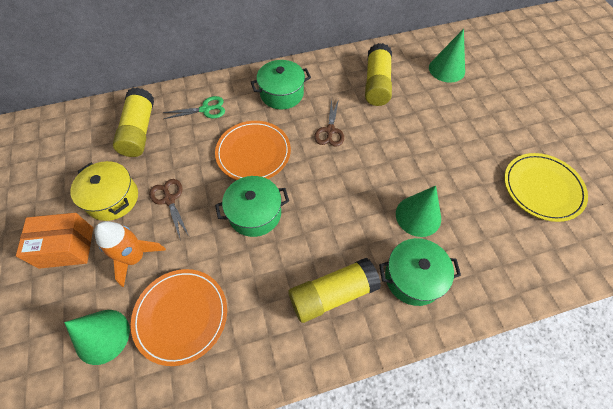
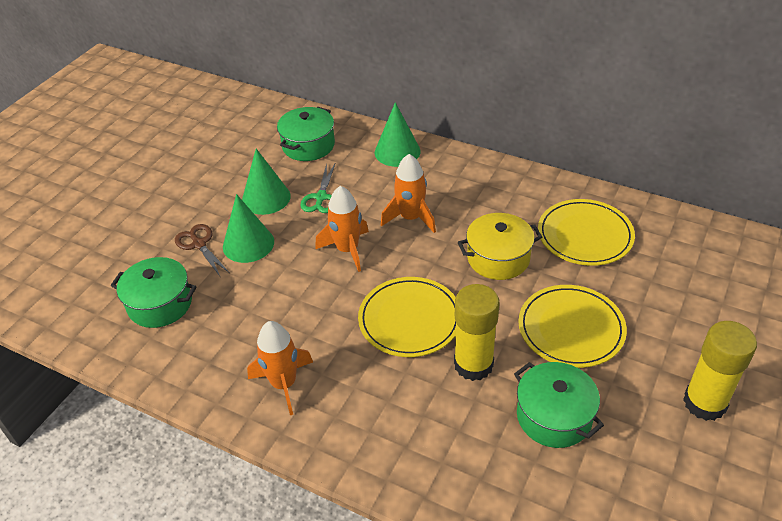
brown scissors: 2 -> 1
orange box: 1 -> 0
orange plate: 2 -> 0
orange rocket: 1 -> 3
yellow glue stick: 3 -> 2
yellow plate: 1 -> 3

